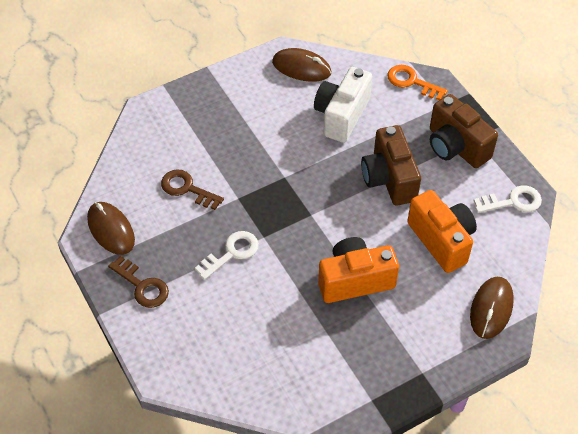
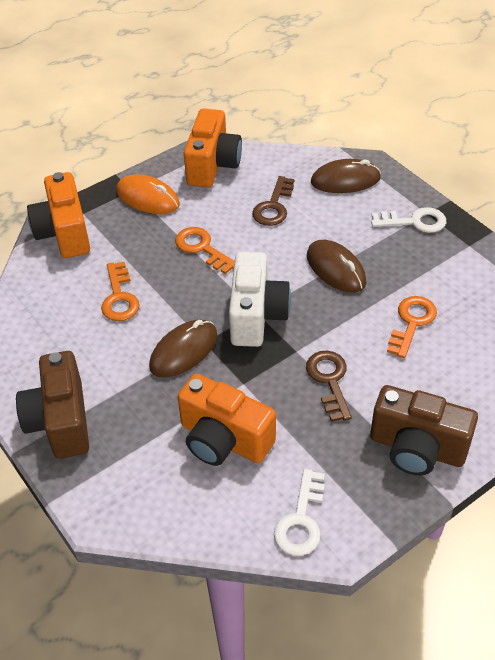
orange camera: 2 -> 3
orange key: 1 -> 3
orange mouse: 0 -> 1

